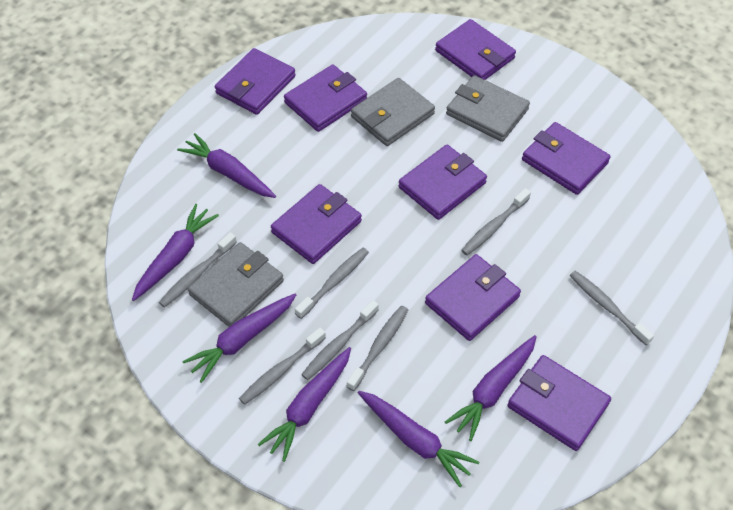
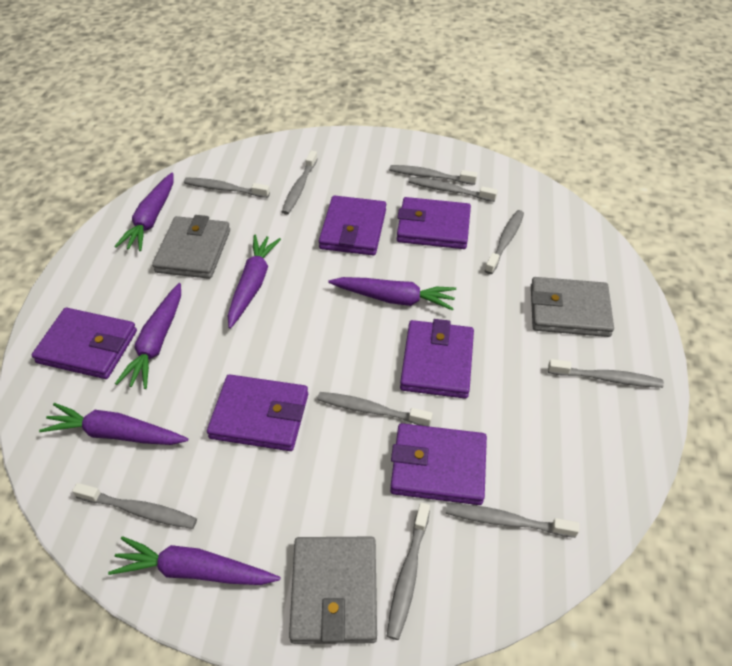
grey toothbrush: 7 -> 10
purple wallet: 8 -> 6

